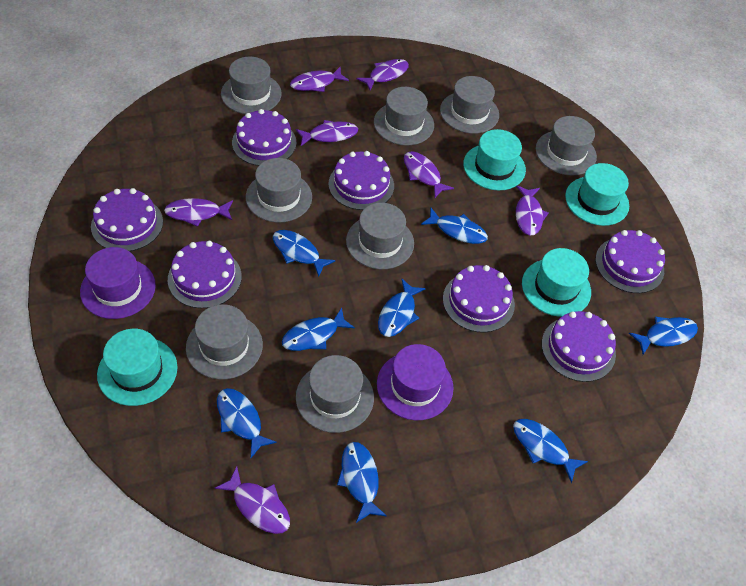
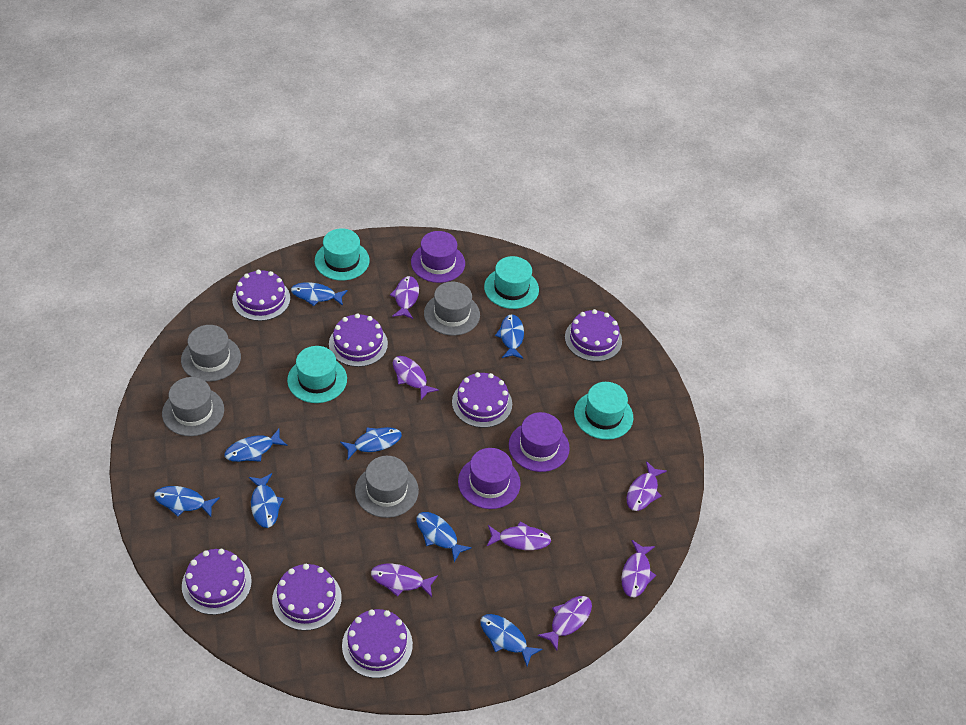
grey hat: 8 -> 4
purple hat: 2 -> 3

